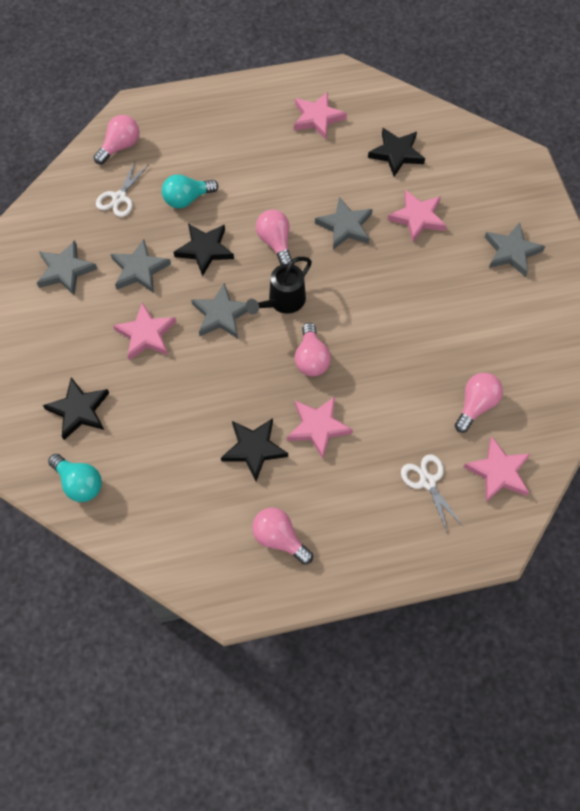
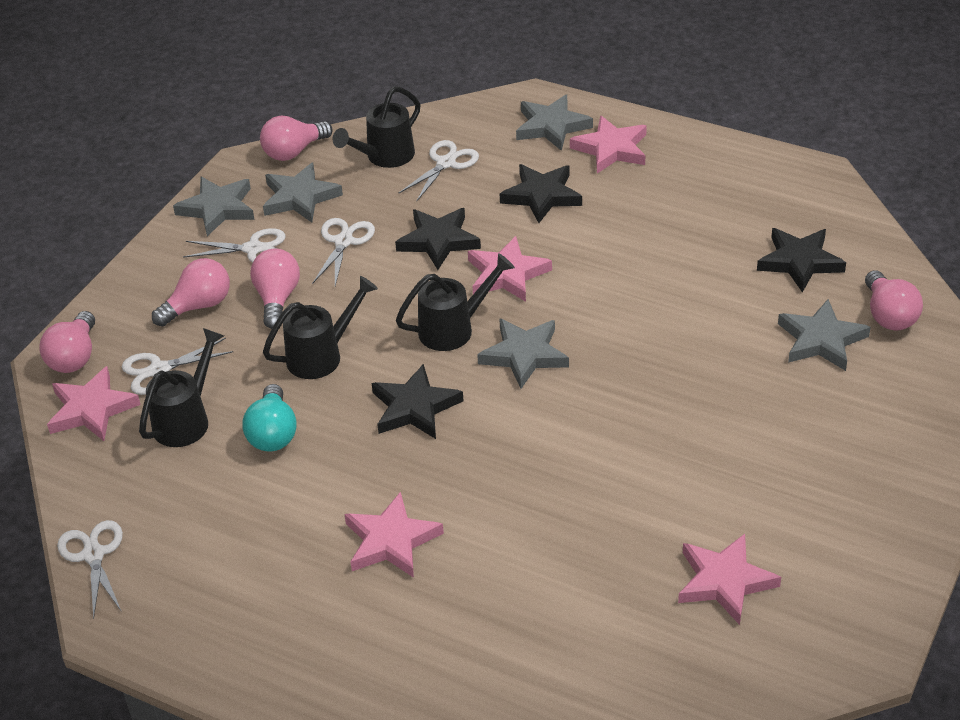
black watering can: 1 -> 4
turquoise light bulb: 2 -> 1
white scissors: 2 -> 5

